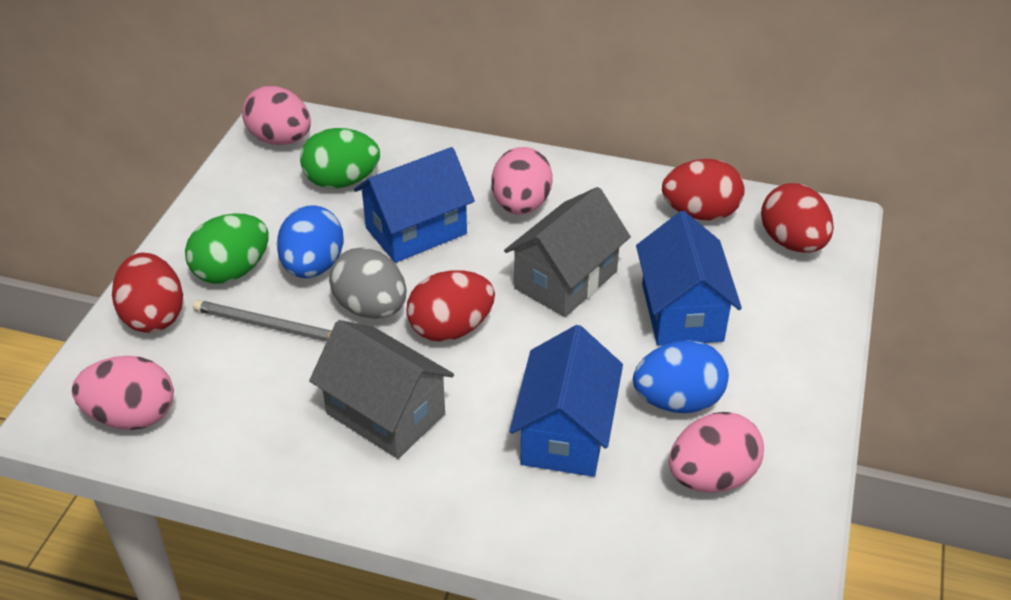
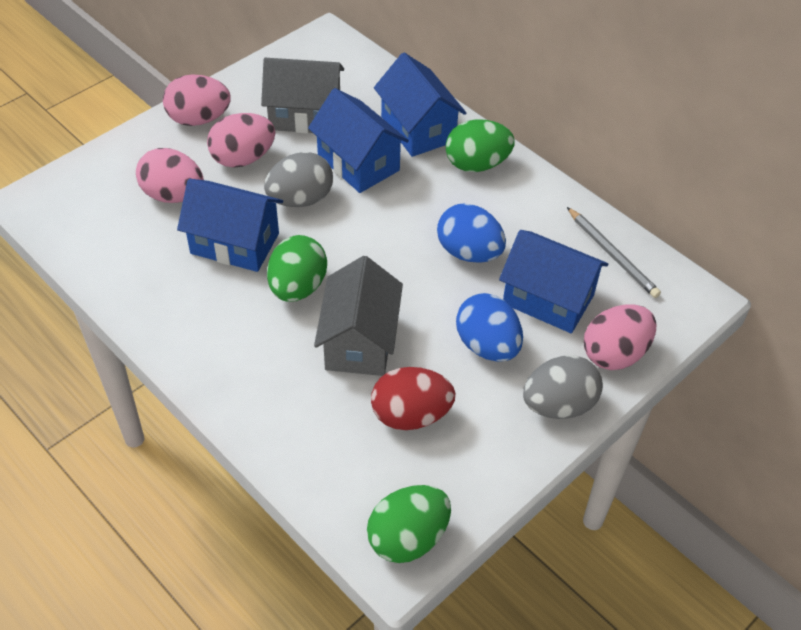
blue house: 3 -> 4
green egg: 2 -> 3
grey egg: 1 -> 2
red egg: 4 -> 1

